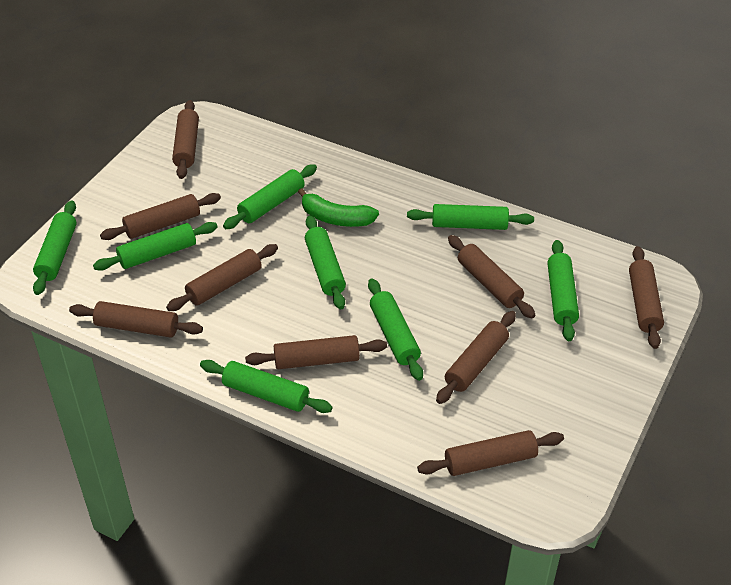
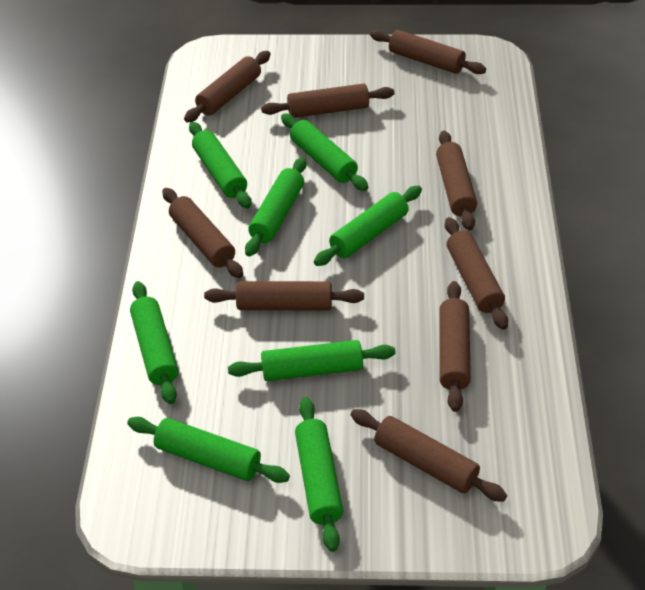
green banana: 1 -> 0

